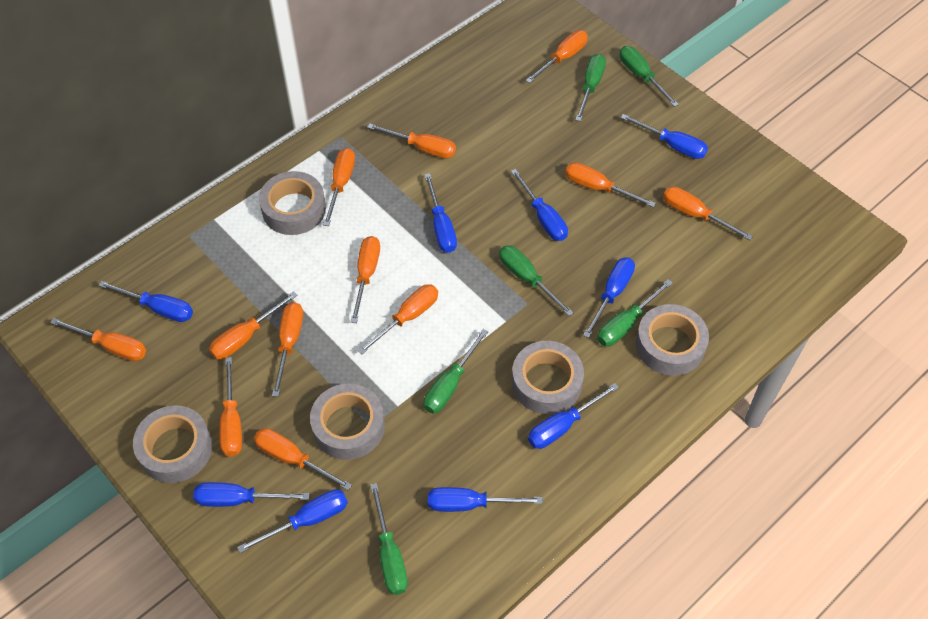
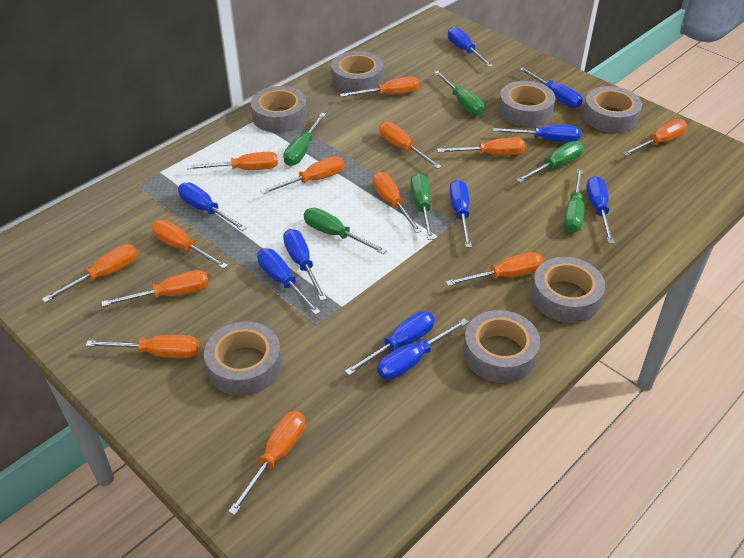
blue screwdriver: 9 -> 10
grey tape: 5 -> 7
orange screwdriver: 12 -> 13

